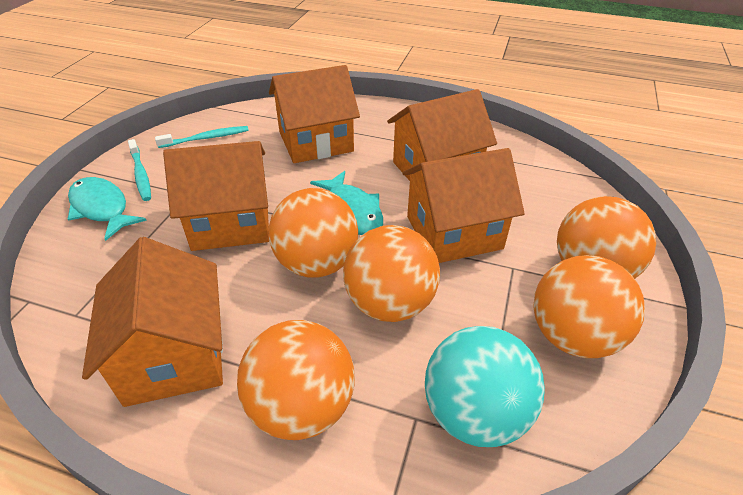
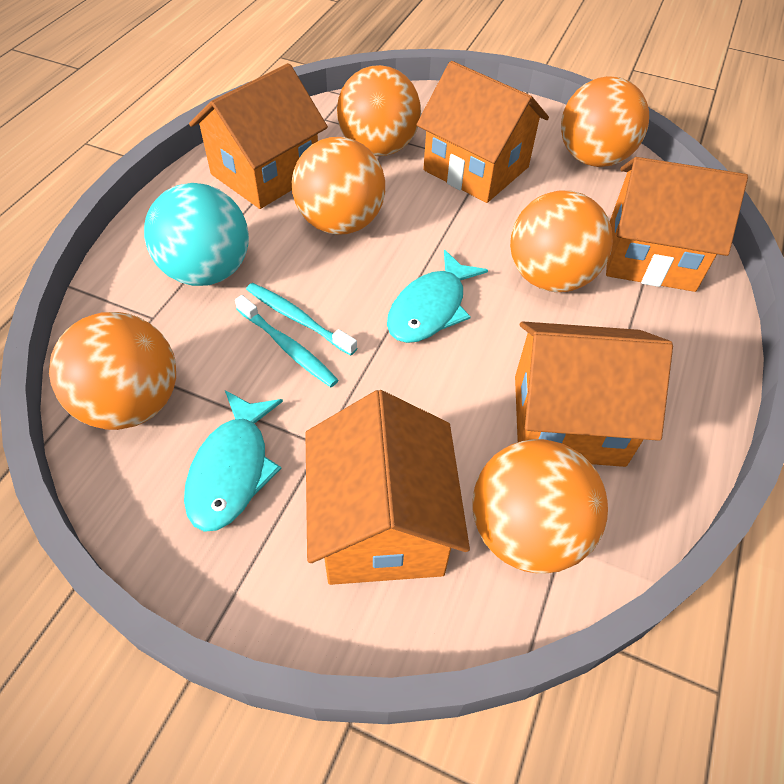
orange ball: 5 -> 6

